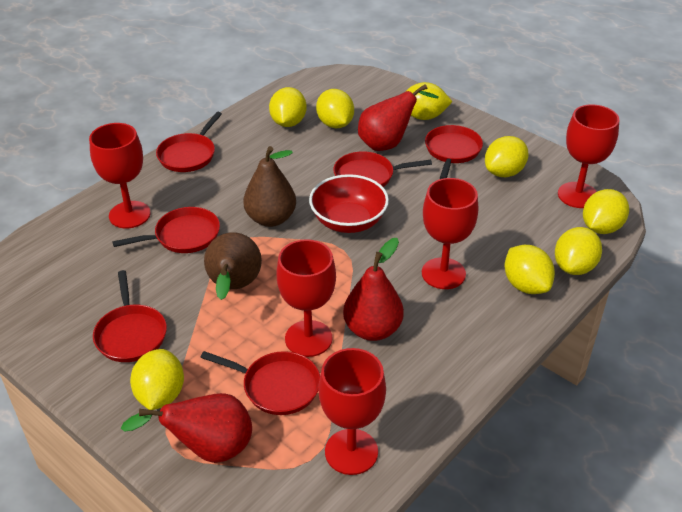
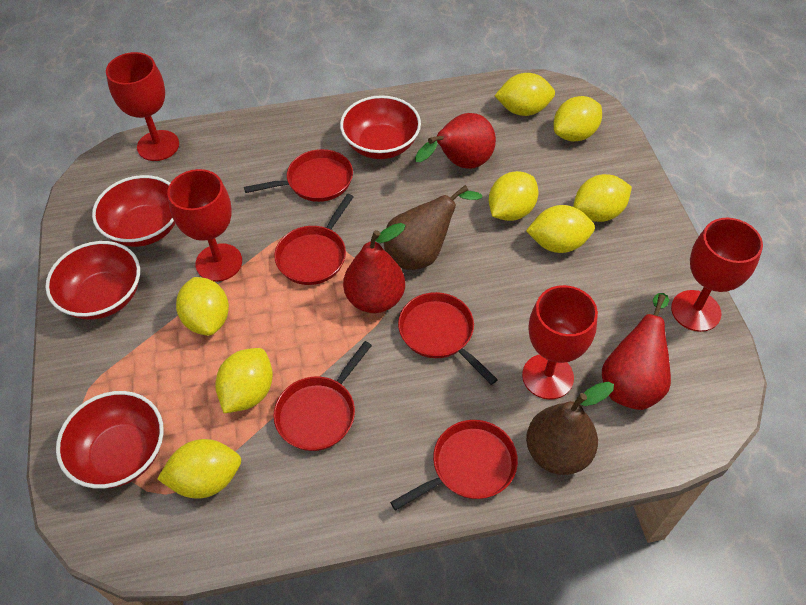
red bowl: 1 -> 4
red goblet: 5 -> 4
red pan: 6 -> 5

